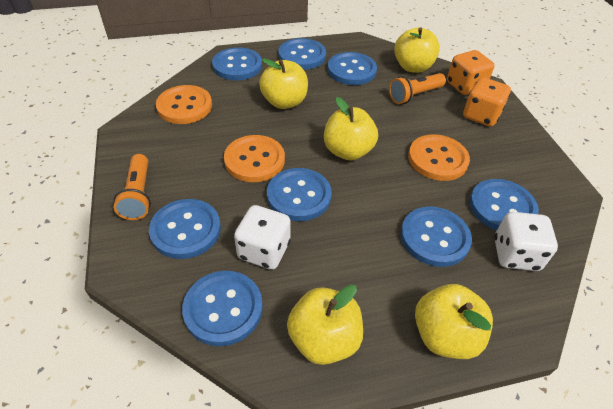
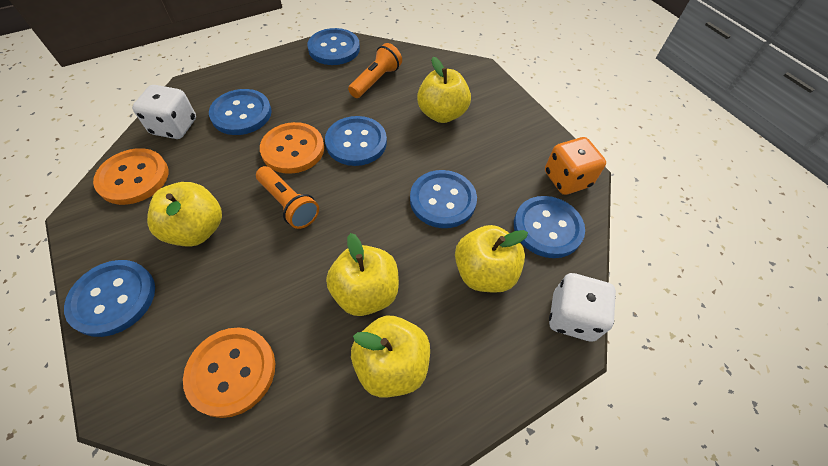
blue button: 8 -> 6
orange dice: 2 -> 1

